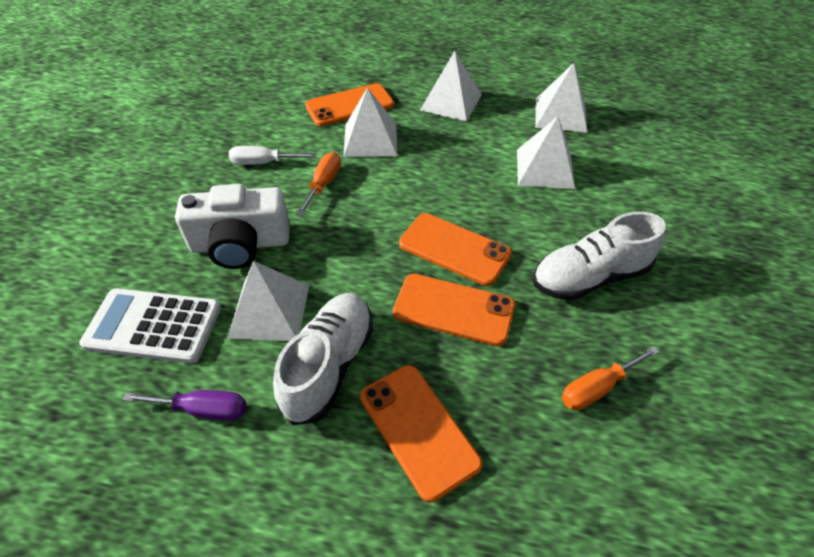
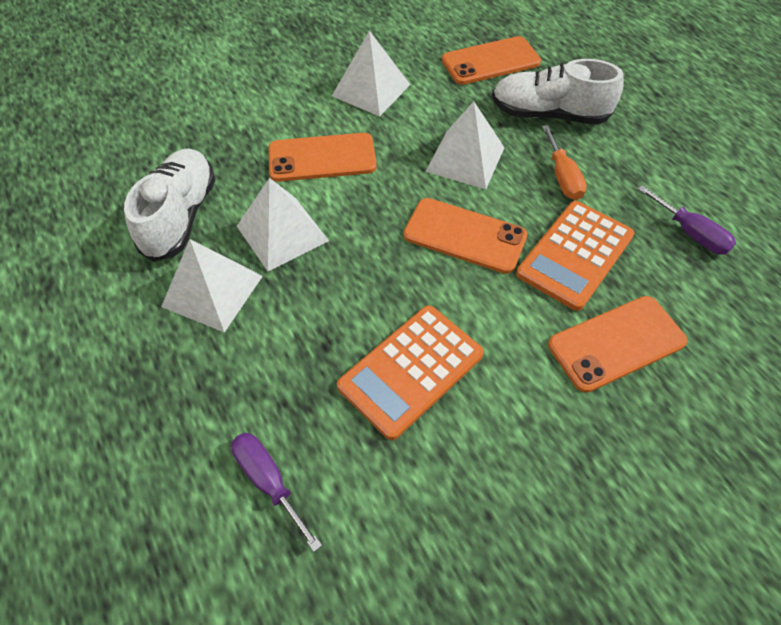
orange calculator: 0 -> 2
orange screwdriver: 2 -> 1
purple screwdriver: 1 -> 2
white calculator: 1 -> 0
white camera: 1 -> 0
white pyramid: 5 -> 4
white screwdriver: 1 -> 0

